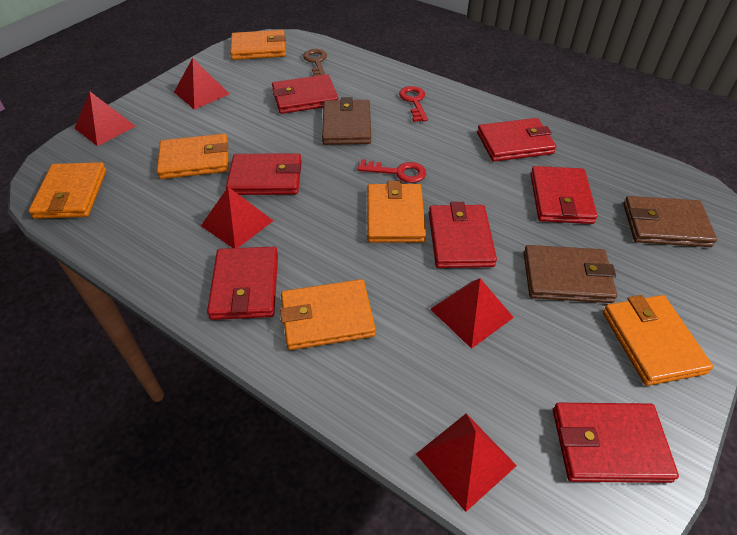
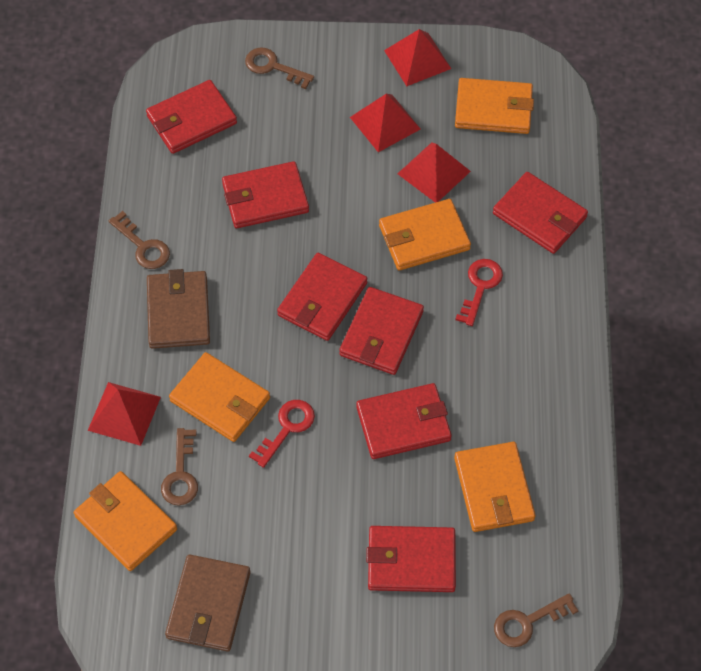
brown key: 1 -> 4
brown wallet: 3 -> 2
orange wallet: 6 -> 5
red pyramid: 5 -> 4

